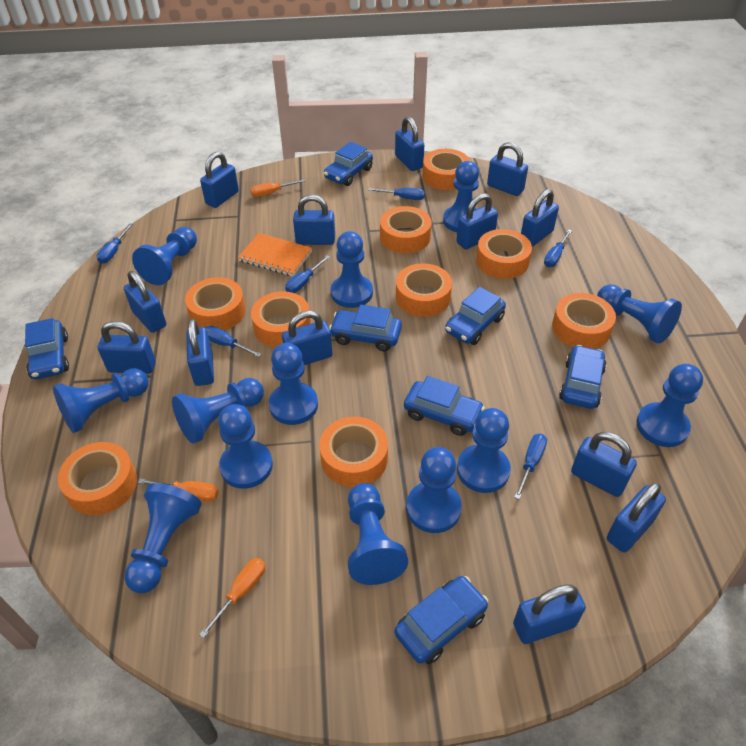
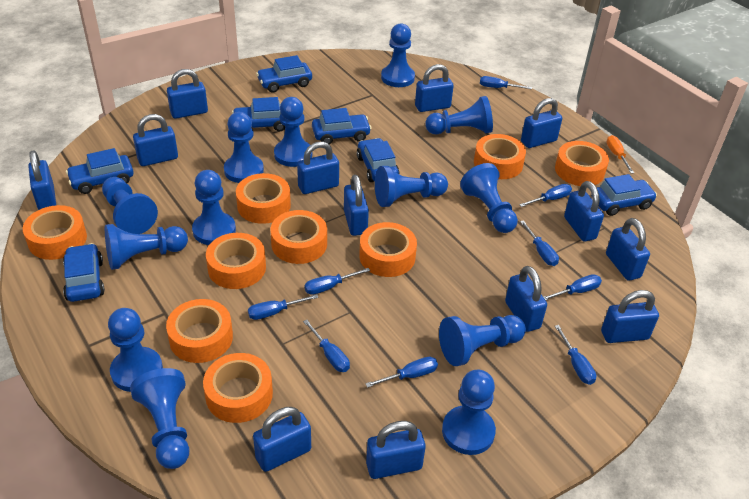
blue screwdriver: 6 -> 9
orange notebook: 1 -> 0
orange screwdriver: 3 -> 1

